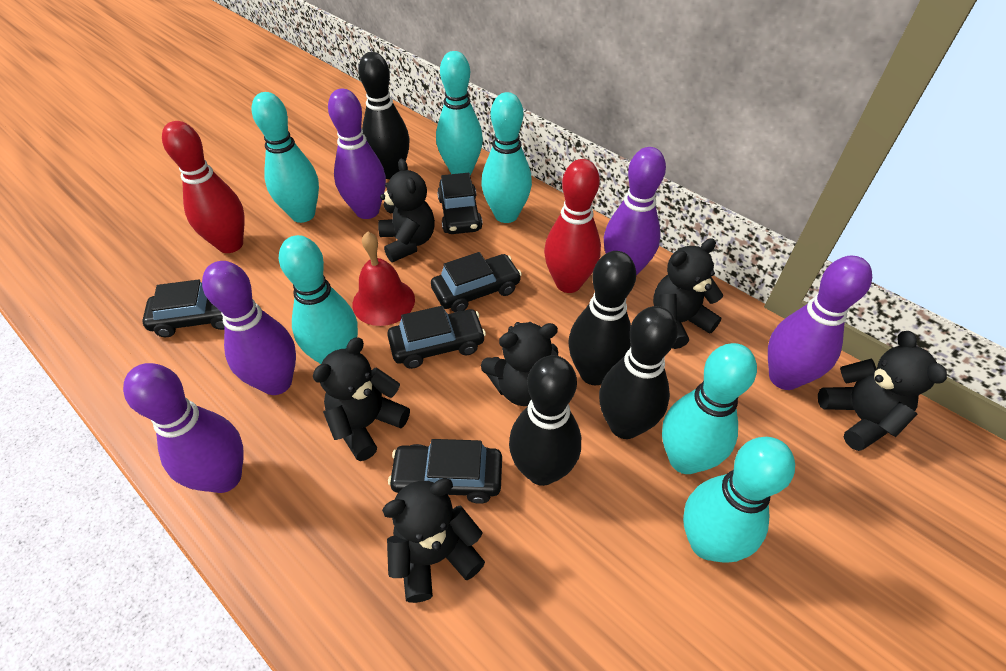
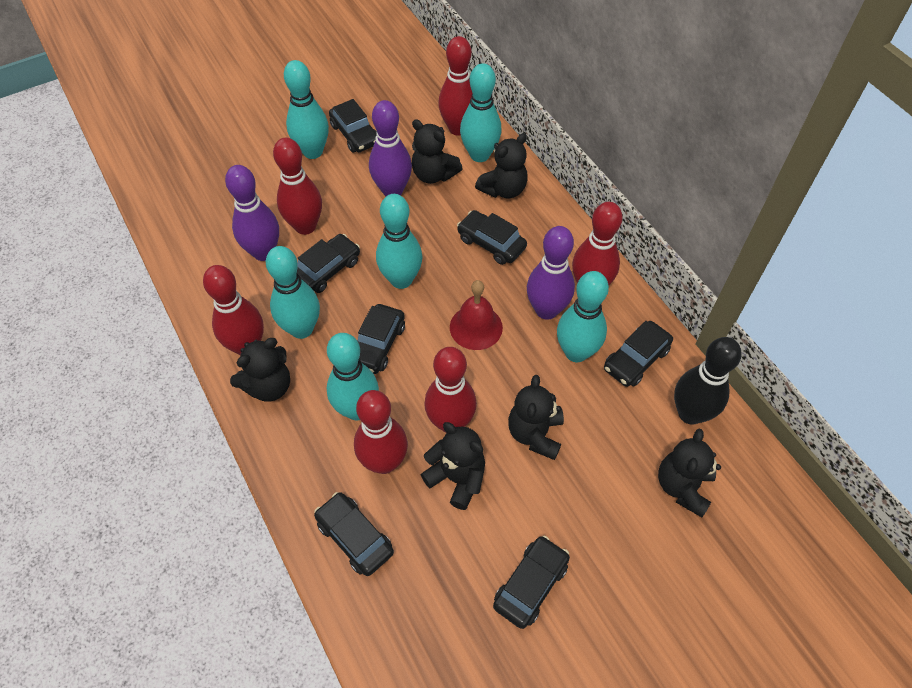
black bowling pin: 4 -> 1
black car: 5 -> 7
purple bowling pin: 5 -> 3
red bowling pin: 2 -> 6

